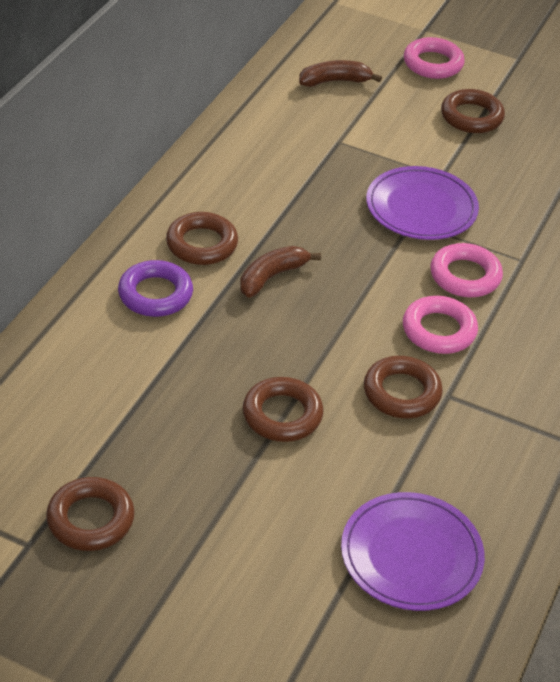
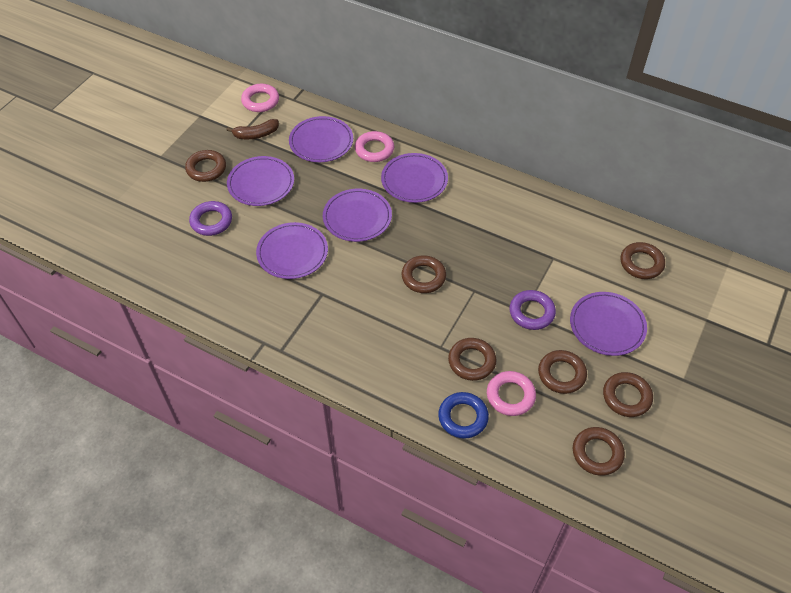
blue ring: 0 -> 1
brown banana: 2 -> 1
brown ring: 5 -> 7
purple plate: 2 -> 6
purple ring: 1 -> 2

